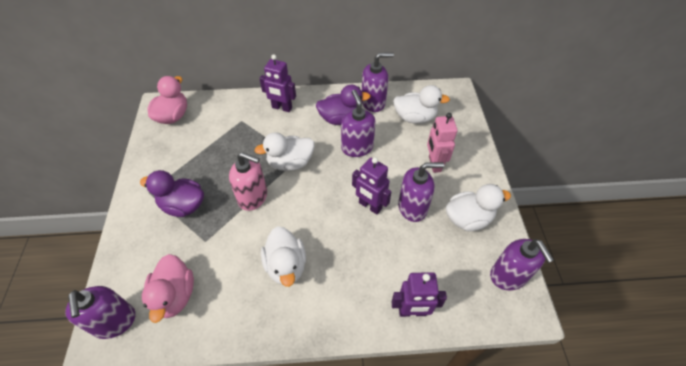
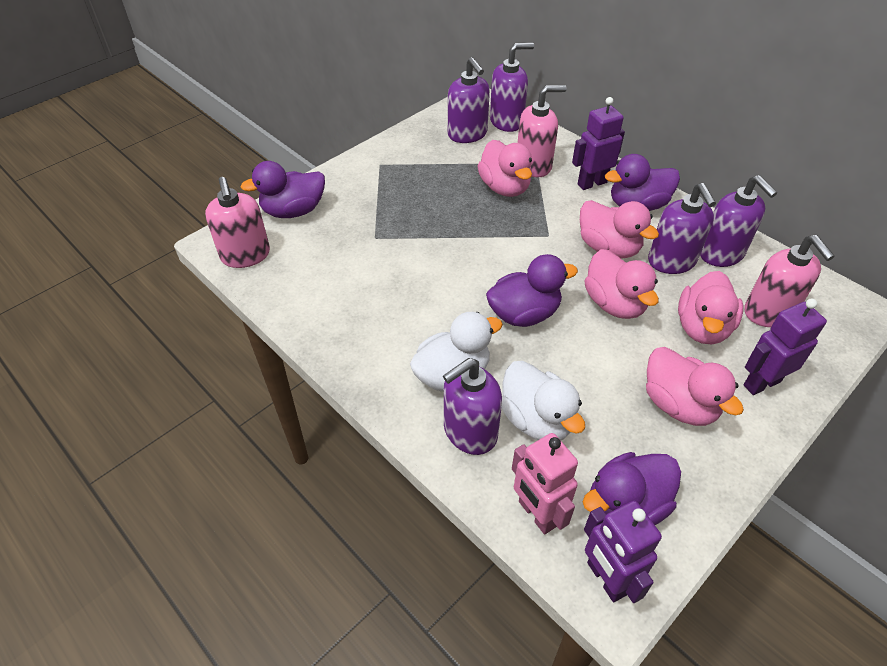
pink duck: 2 -> 5
pink soap dispenser: 1 -> 3
purple duck: 2 -> 4
white duck: 4 -> 2

